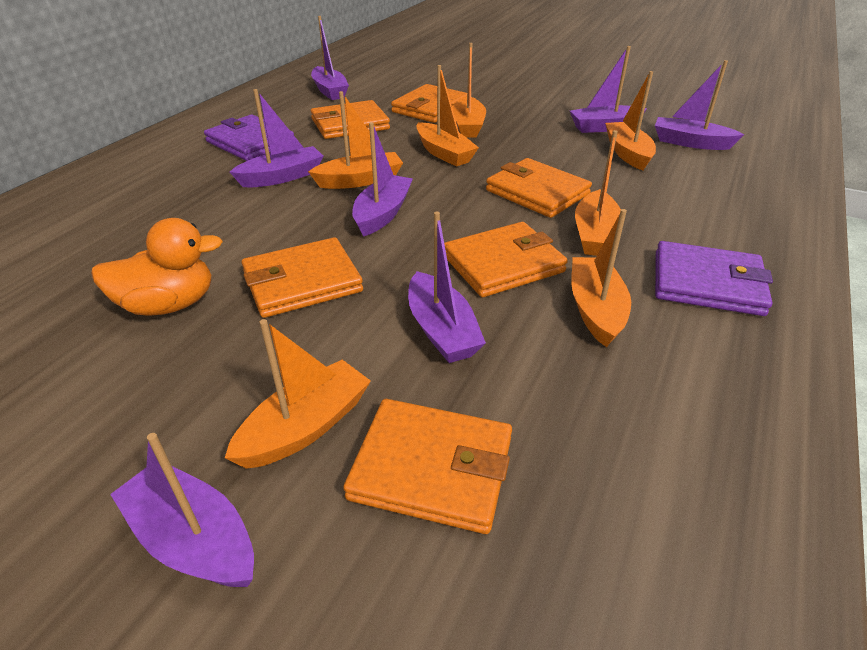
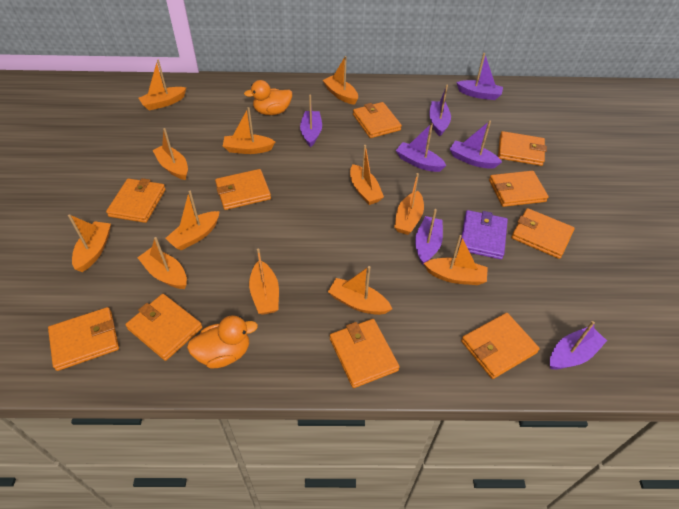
orange boat: 7 -> 12
orange duck: 1 -> 2
orange wallet: 6 -> 10
purple wallet: 2 -> 1

